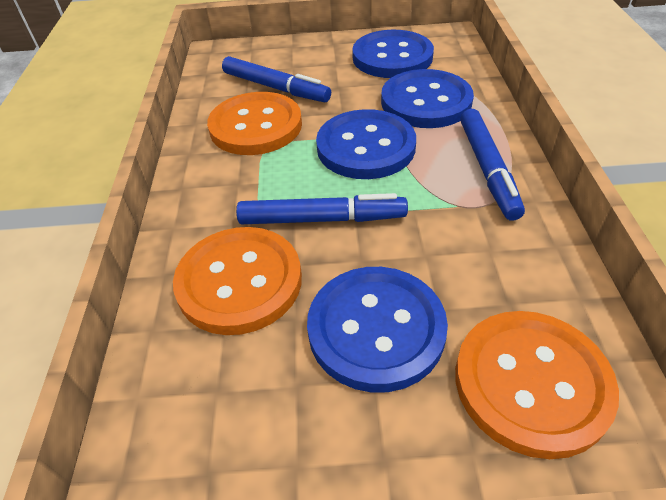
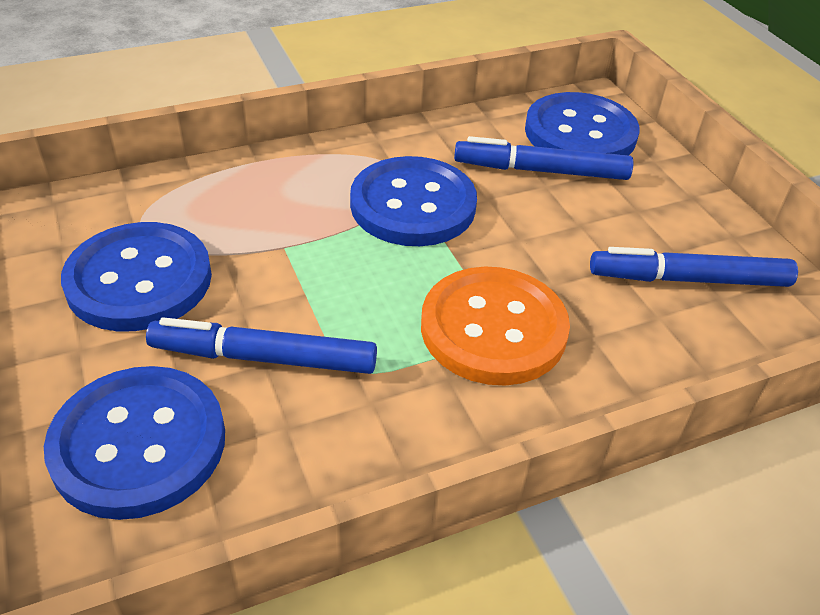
orange button: 3 -> 1

